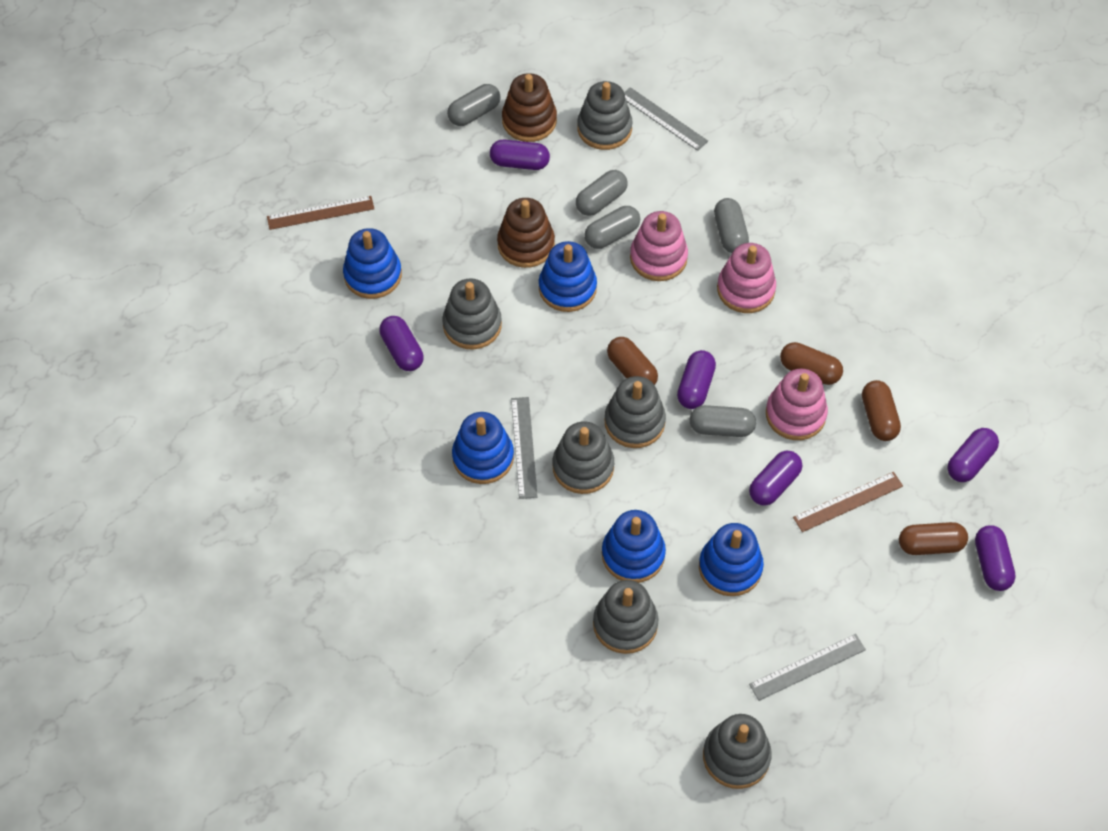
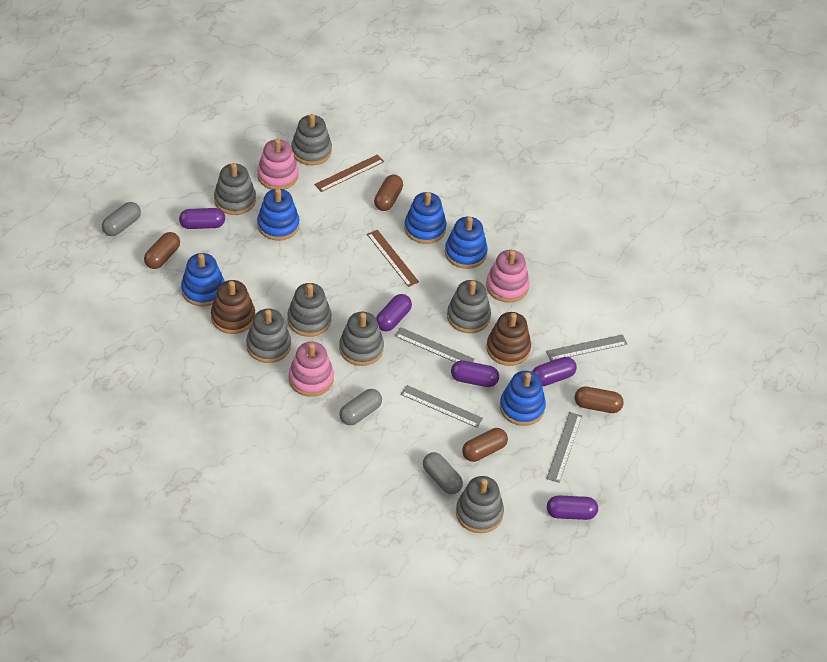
grey capsule: 5 -> 3
grey ruler: 3 -> 4
grey stacking toy: 6 -> 7
purple capsule: 6 -> 5

